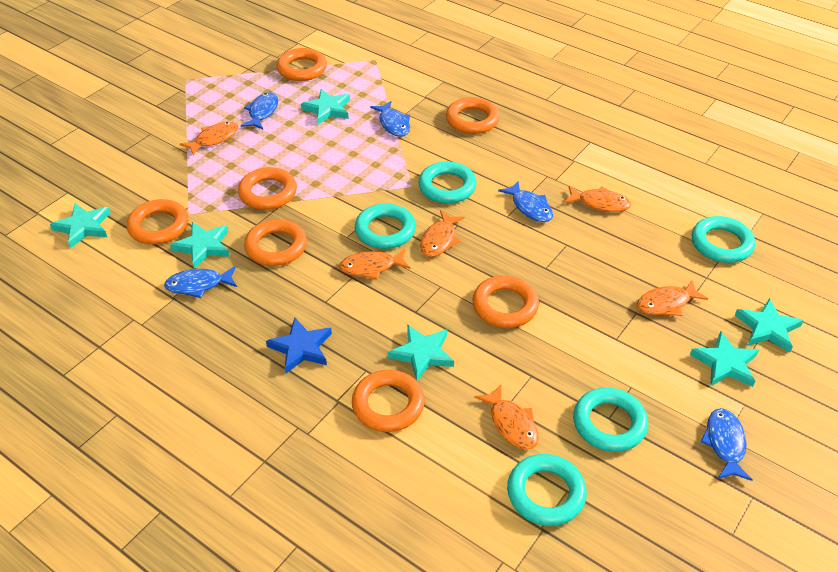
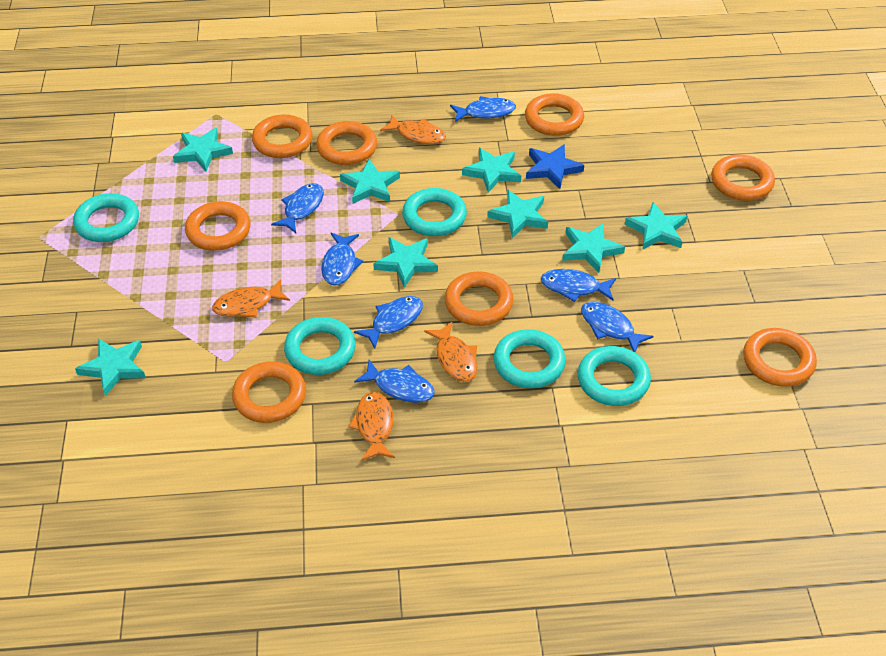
blue fish: 5 -> 7
orange fish: 6 -> 4
orange ring: 7 -> 8
turquoise star: 6 -> 8

